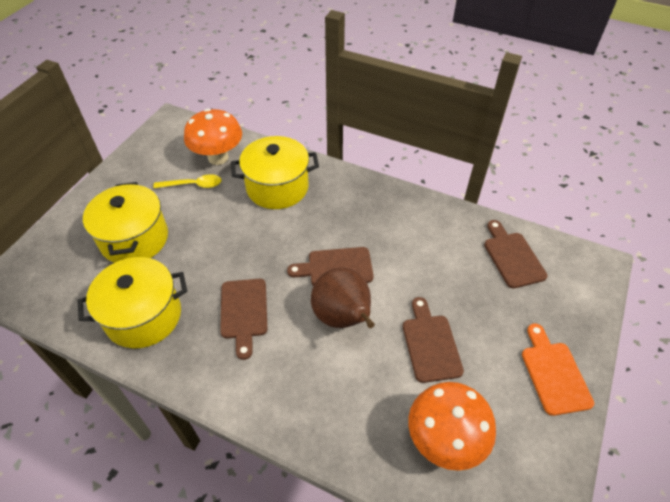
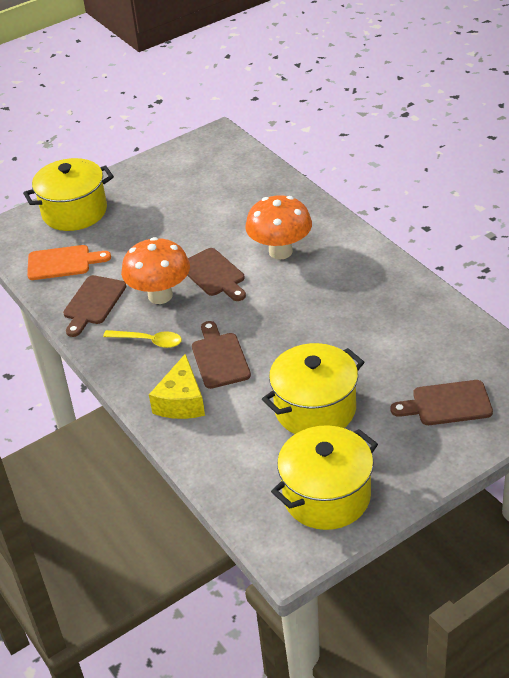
brown pear: 1 -> 0
yellow cheese: 0 -> 1

